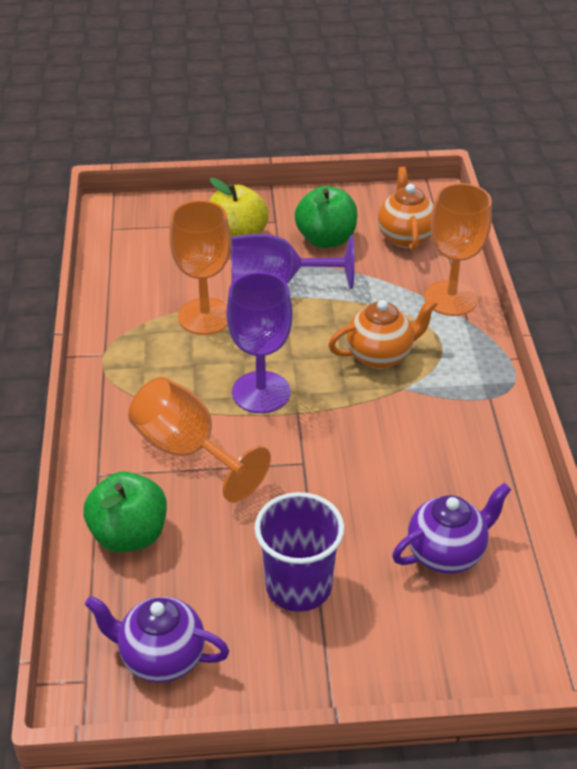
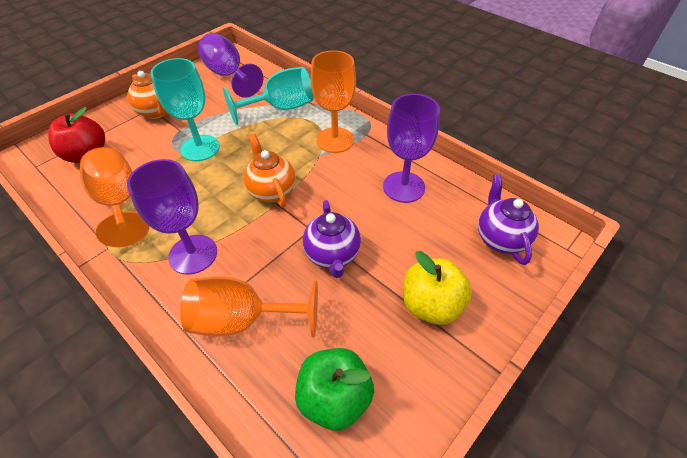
green apple: 2 -> 1
purple cup: 1 -> 0
purple goblet: 2 -> 3
red apple: 0 -> 1
turquoise goblet: 0 -> 2

